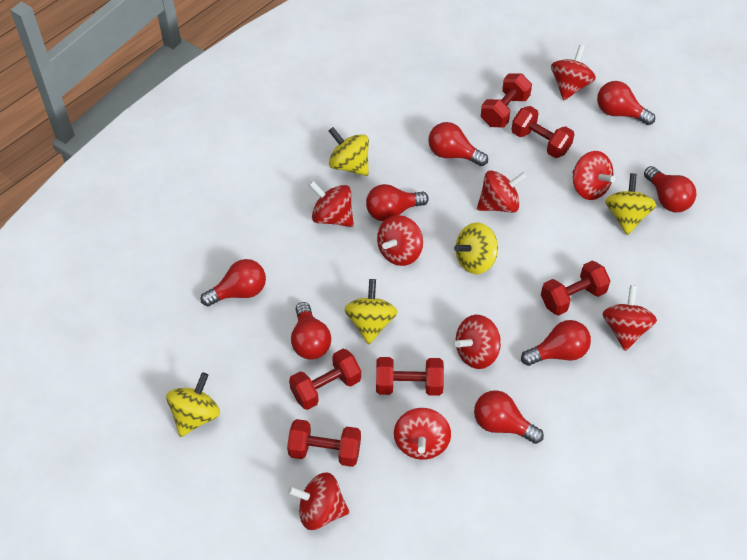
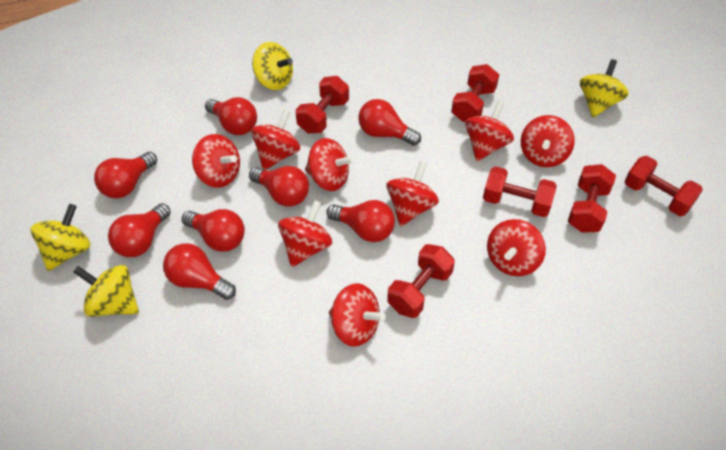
yellow spinning top: 5 -> 4

